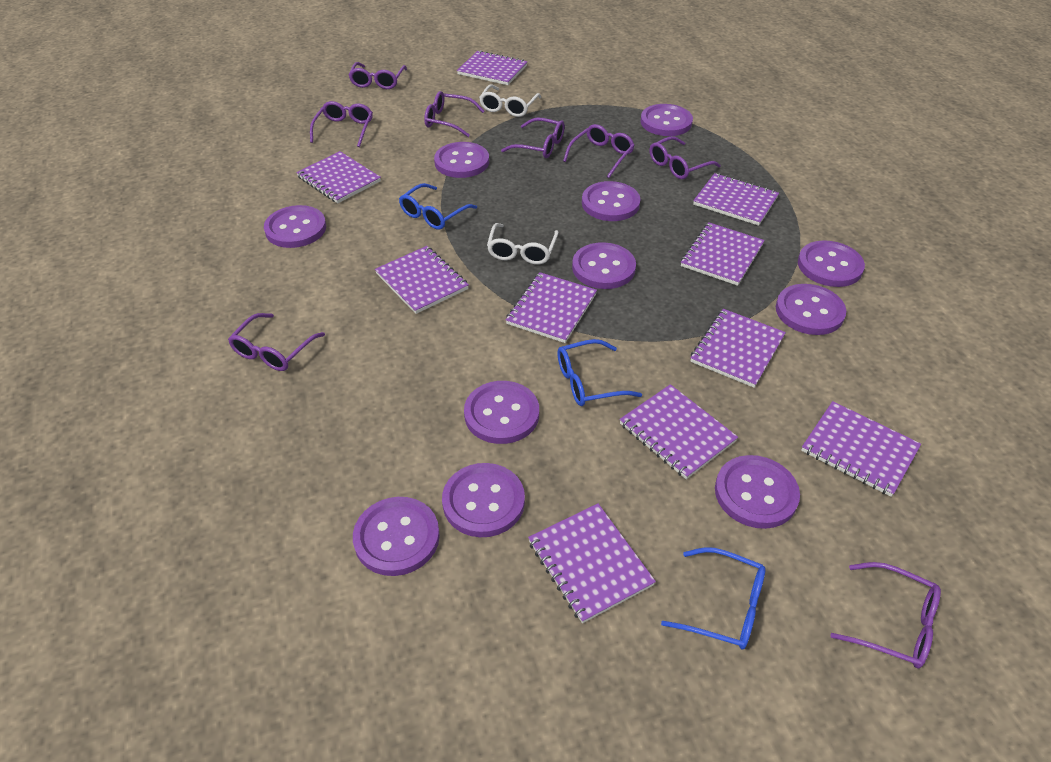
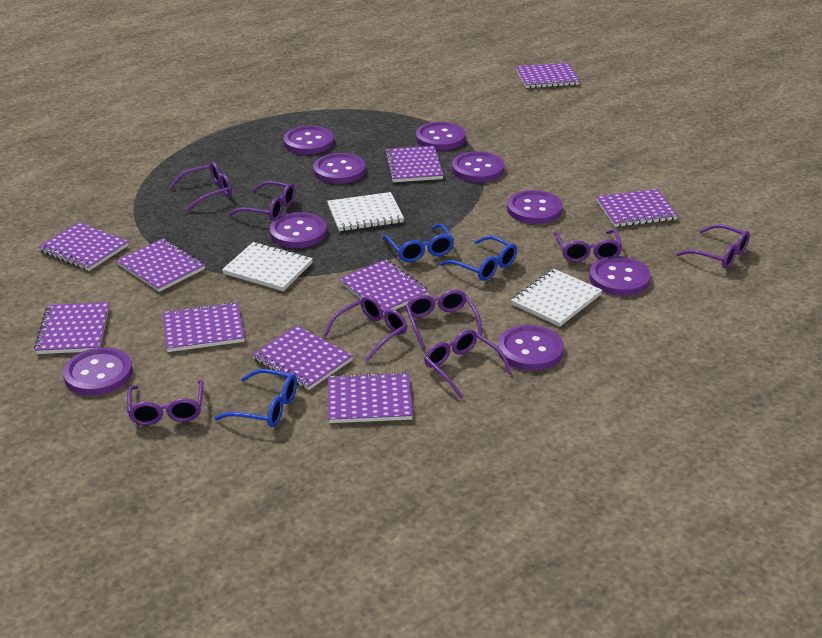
purple button: 11 -> 9
white glasses: 2 -> 0
white notebook: 0 -> 3

